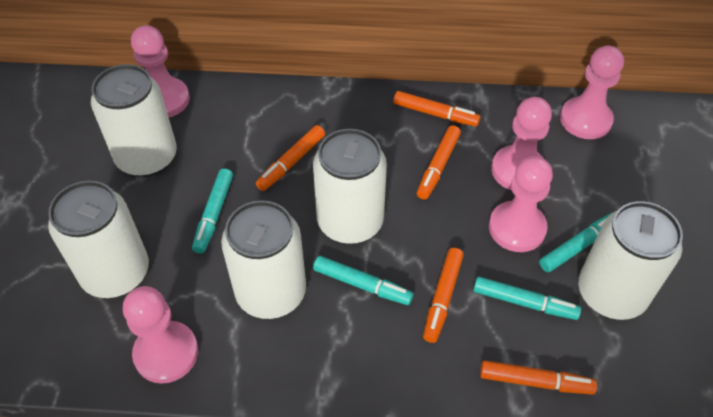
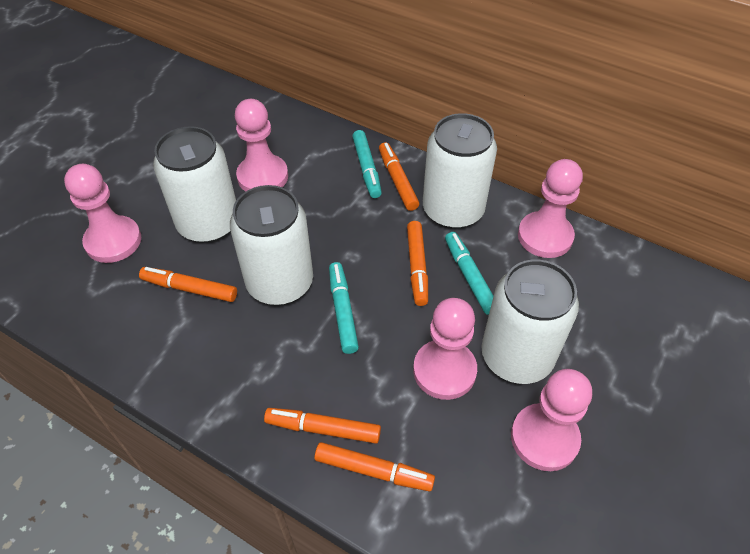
turquoise marker: 4 -> 3
white can: 5 -> 4

